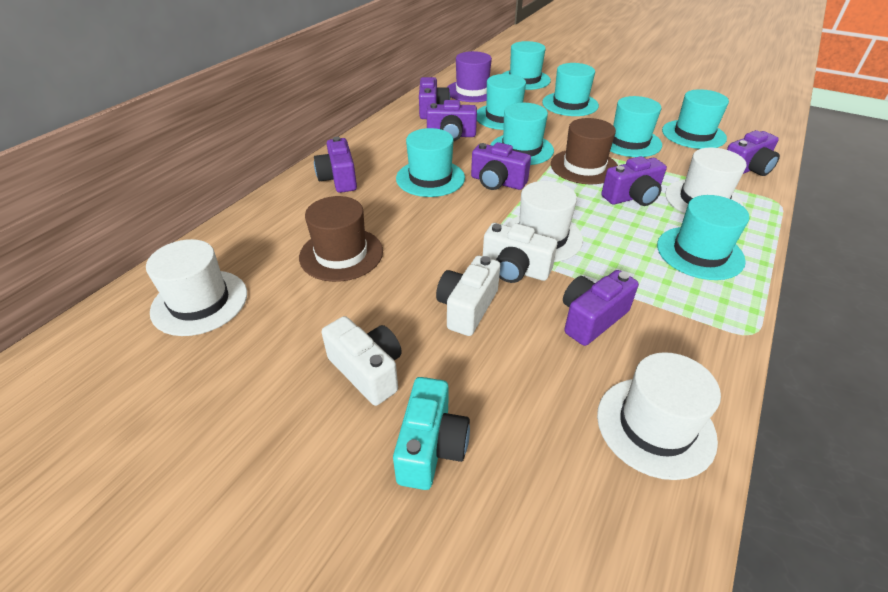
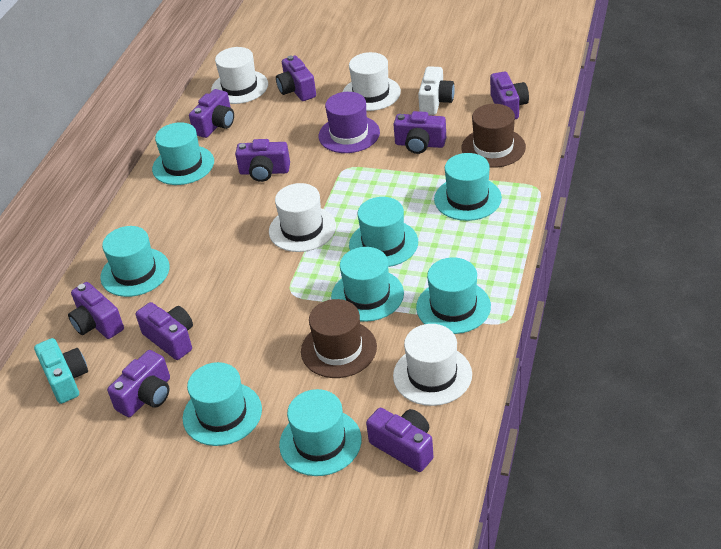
purple camera: 7 -> 9
white camera: 3 -> 1

